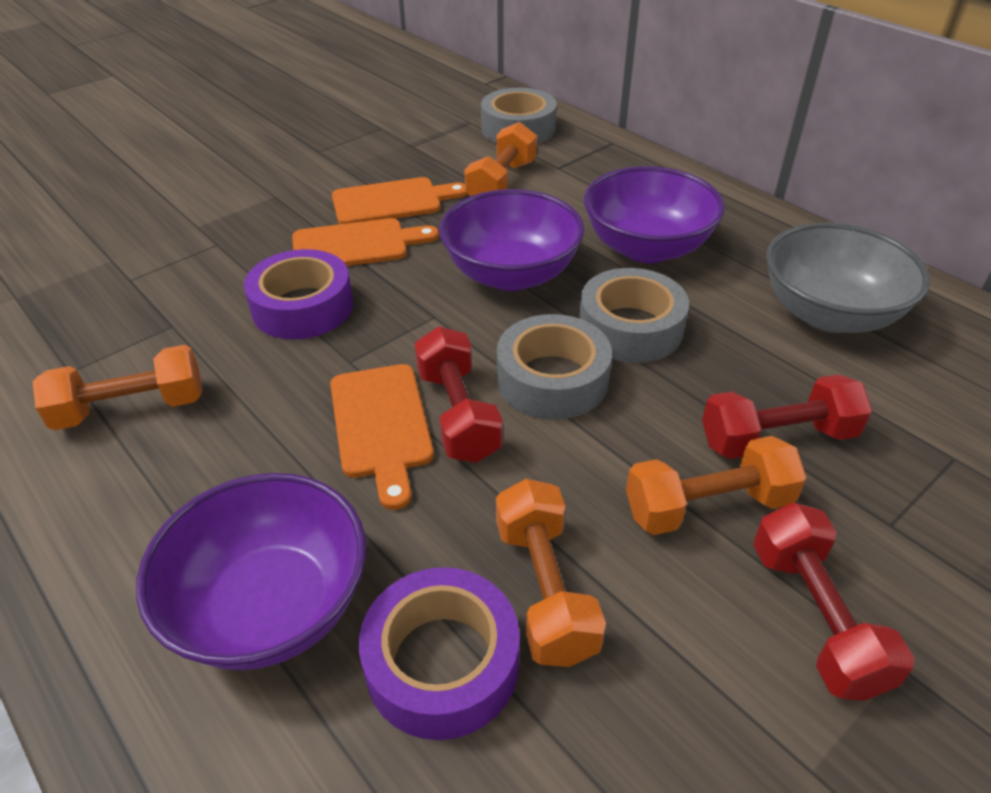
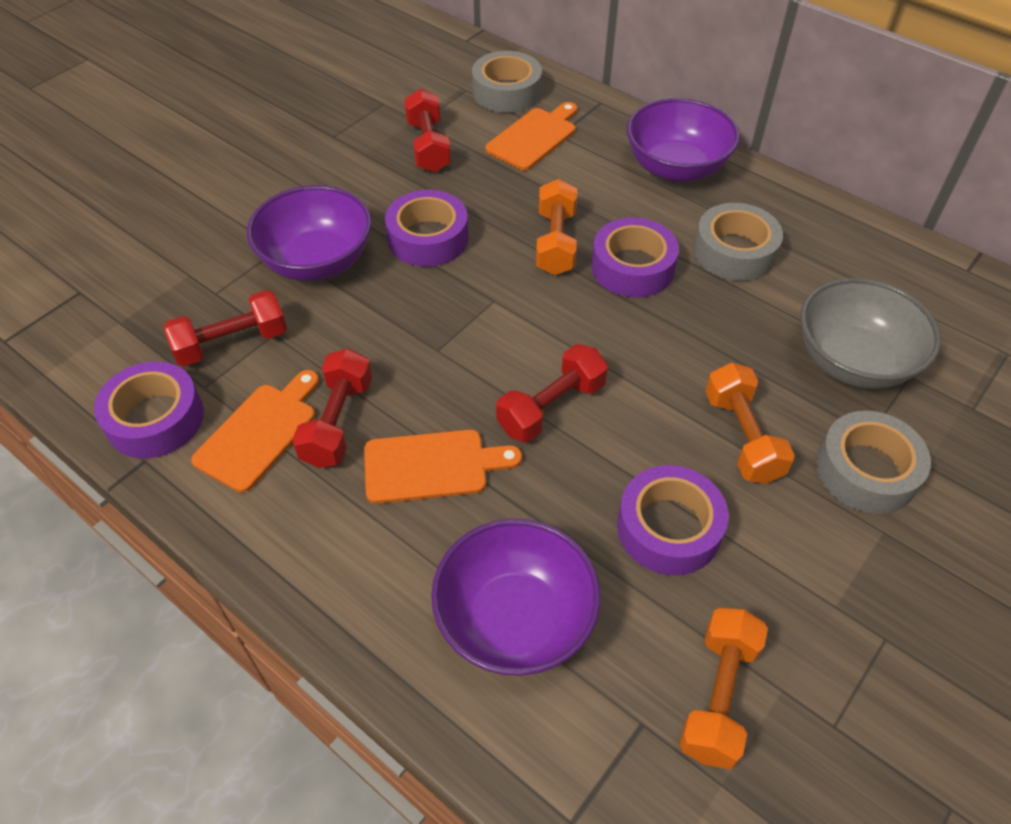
orange dumbbell: 4 -> 3
purple tape: 2 -> 4
red dumbbell: 3 -> 4

